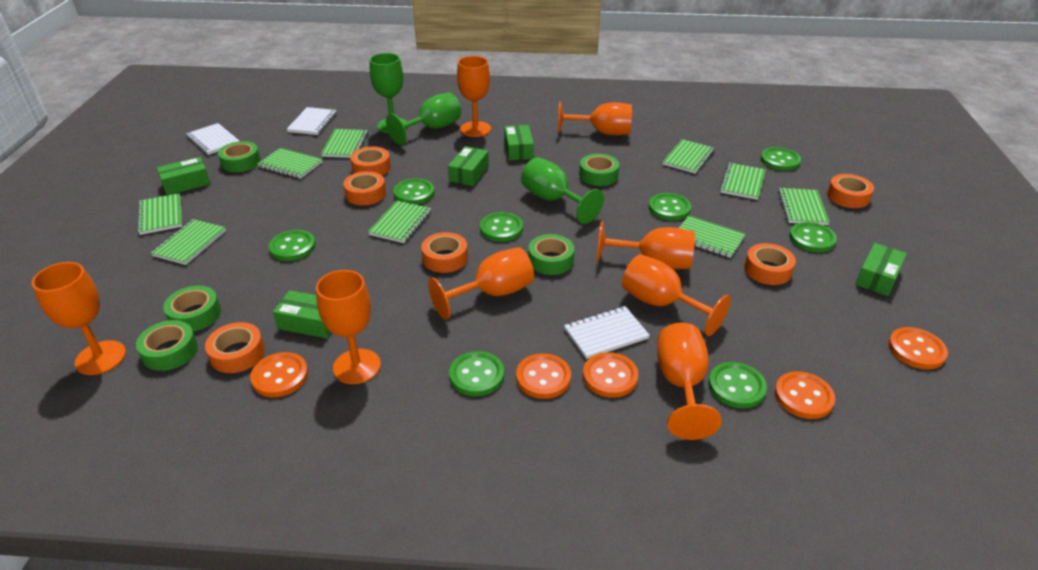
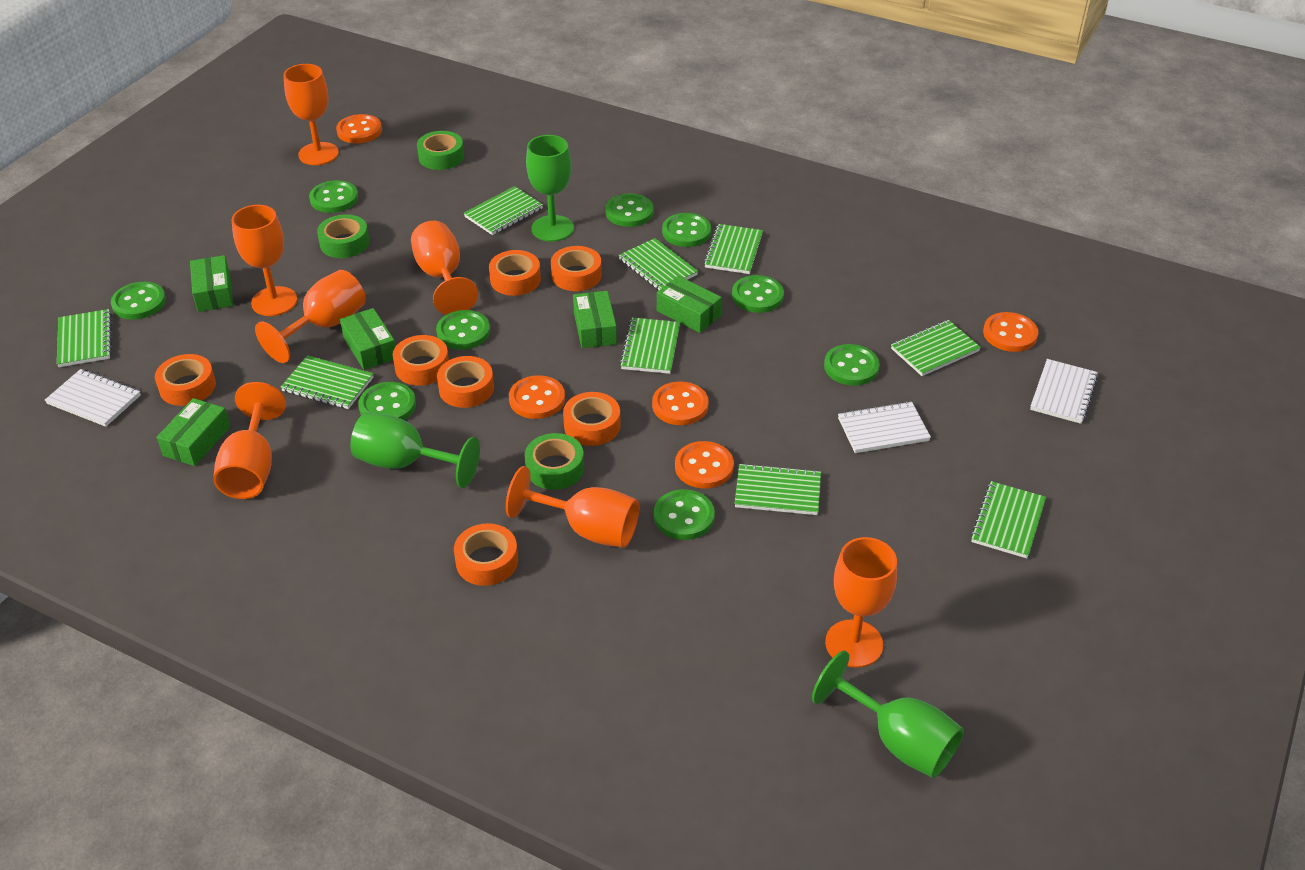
green button: 8 -> 9
green tape: 5 -> 3
orange goblet: 8 -> 7
orange tape: 6 -> 7

